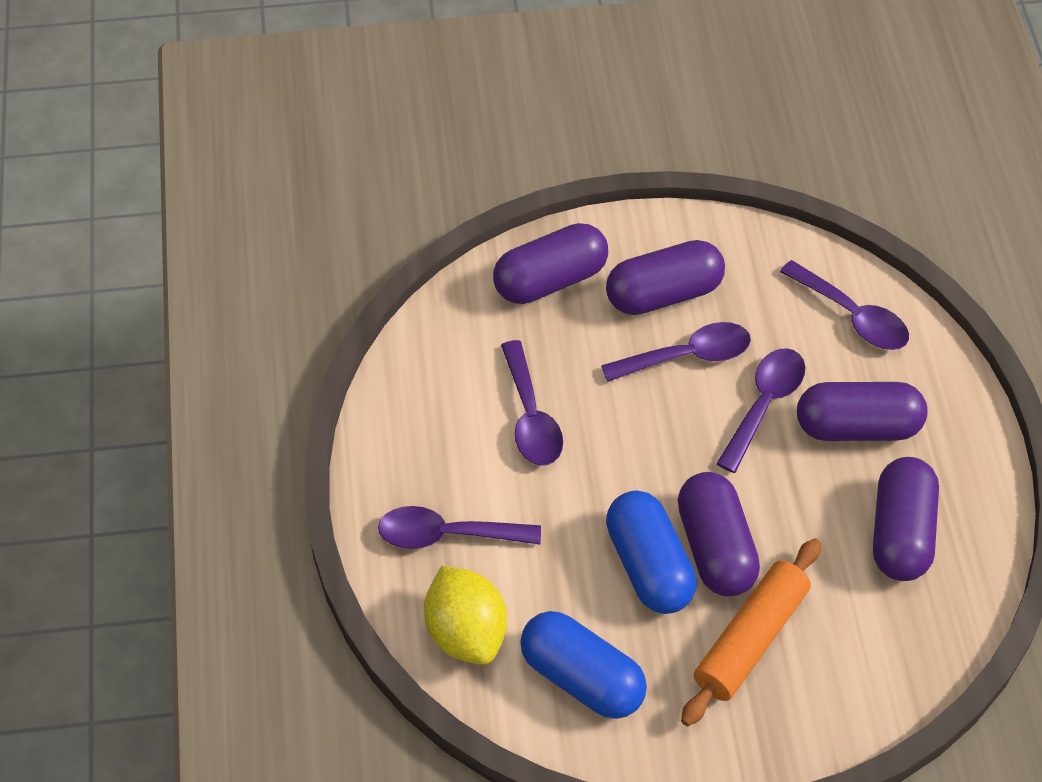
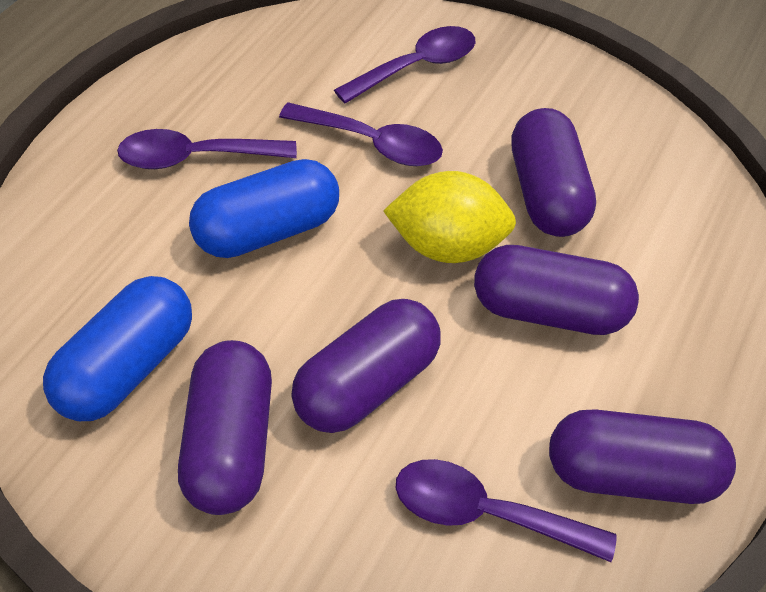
orange rolling pin: 1 -> 0
purple spoon: 5 -> 4

